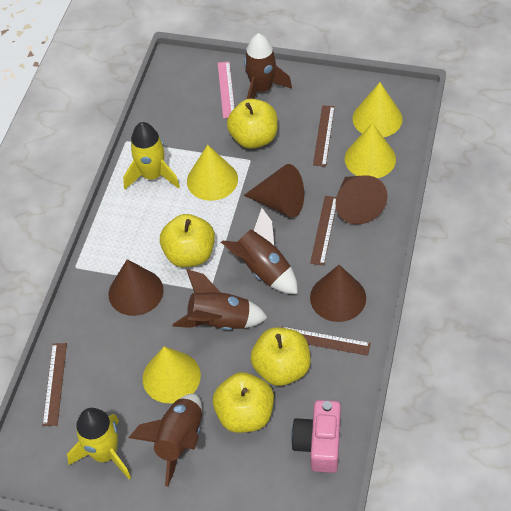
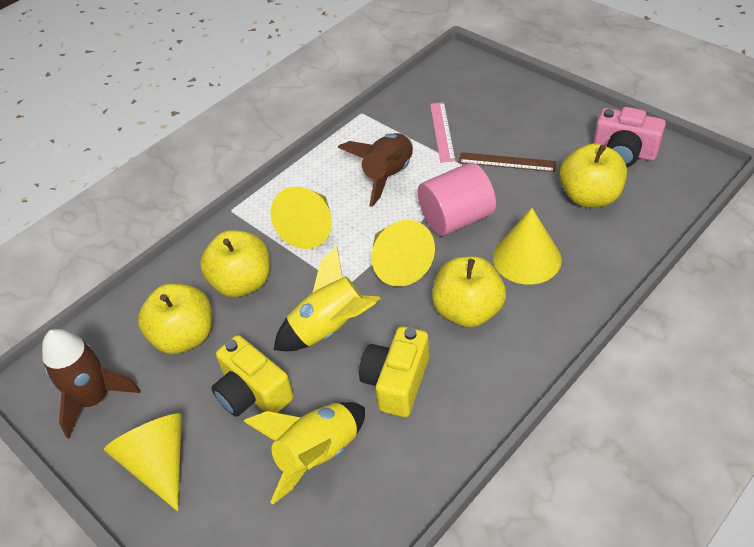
brown cone: 4 -> 0
brown rocket: 4 -> 2
brown ruler: 4 -> 1
pink cylinder: 0 -> 1
yellow camera: 0 -> 2

